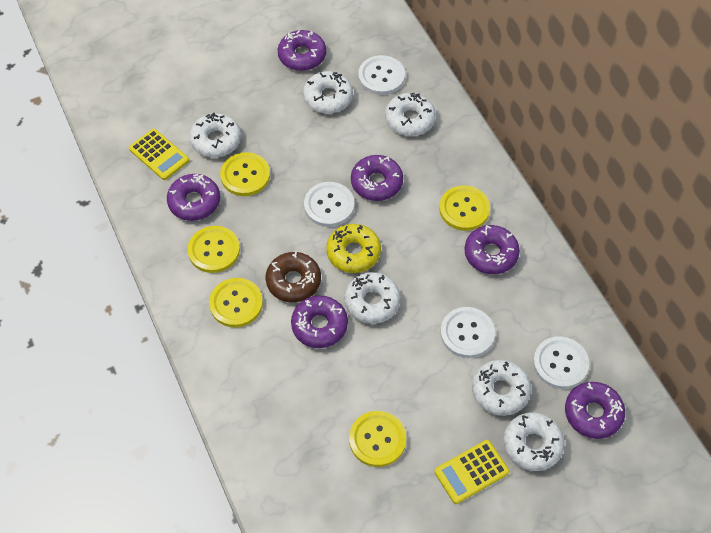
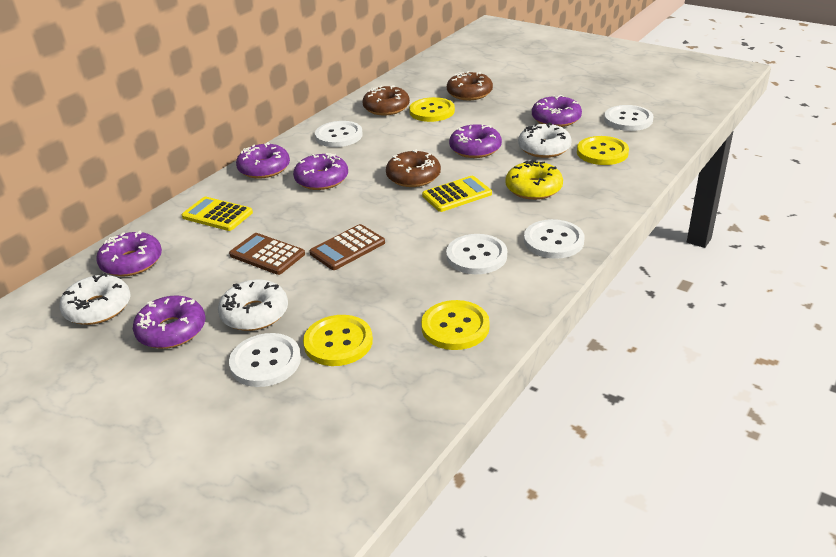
brown calculator: 0 -> 2
brown donut: 1 -> 3
white button: 4 -> 5
white donut: 6 -> 3
yellow button: 5 -> 4

